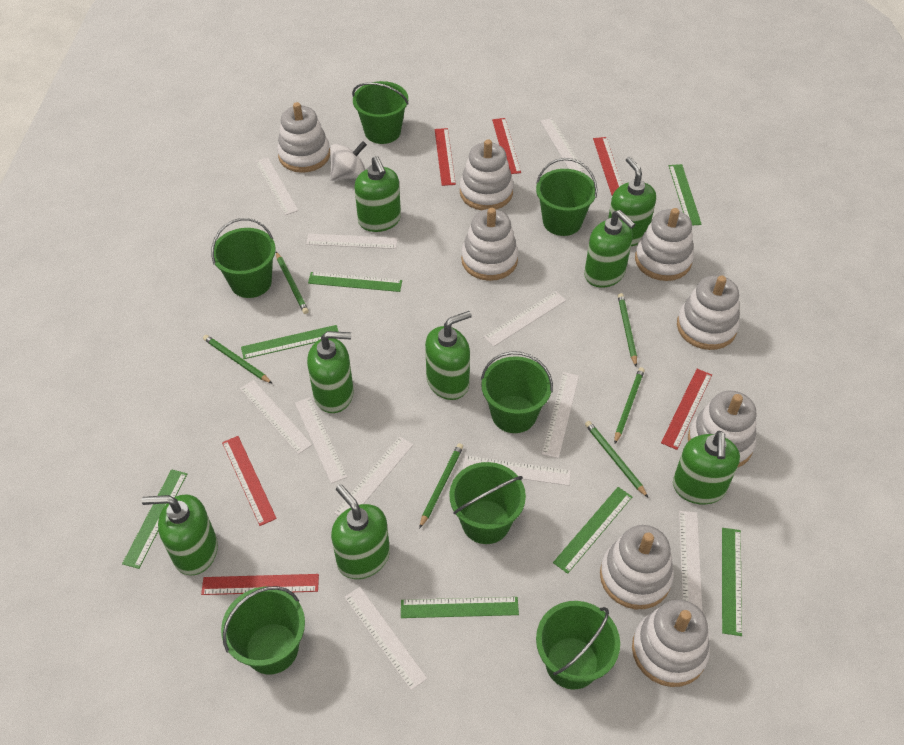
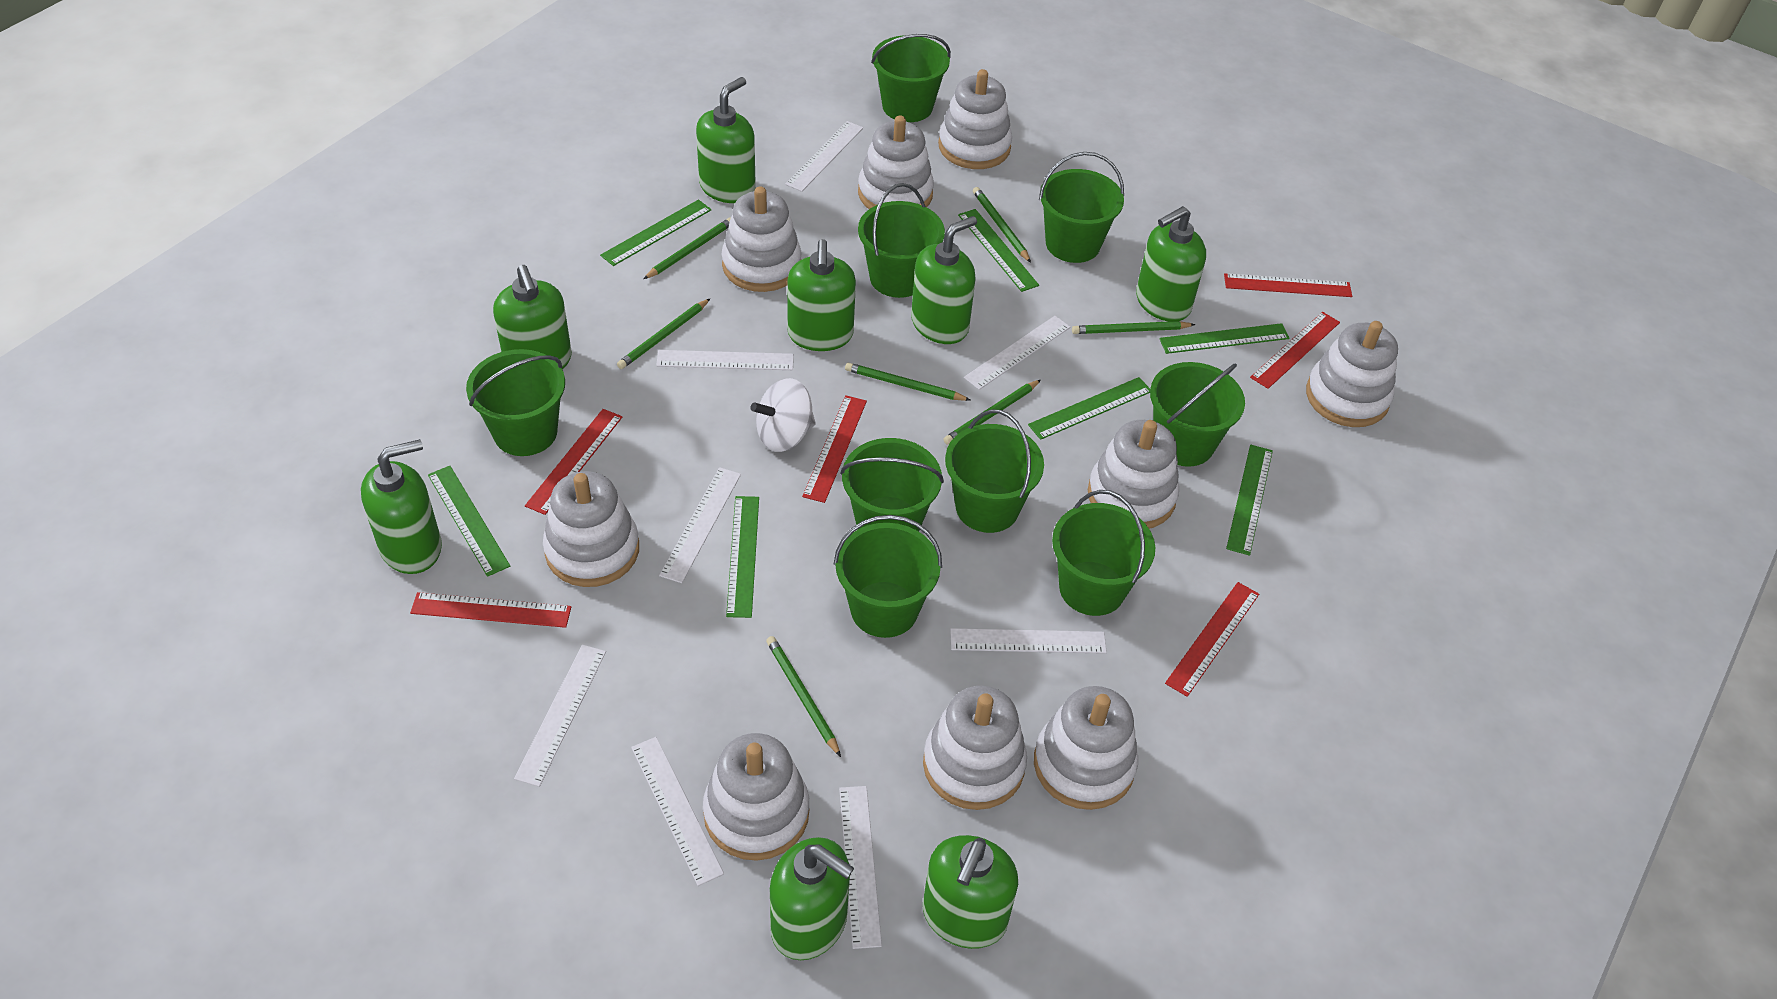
green bucket: 7 -> 9
green pencil: 6 -> 7
white ruler: 11 -> 8
white stacking toy: 8 -> 9

